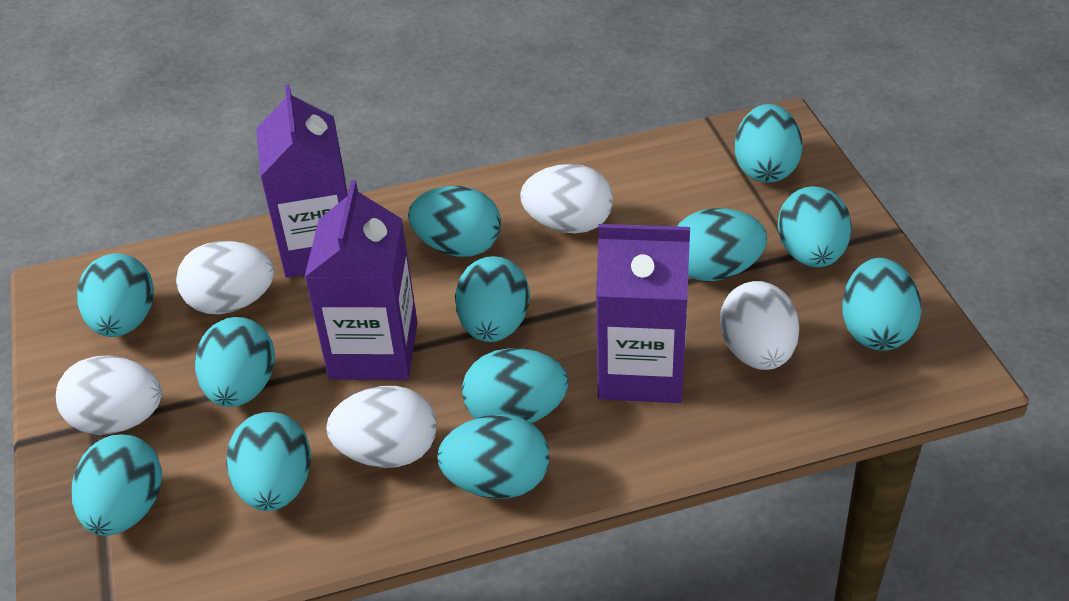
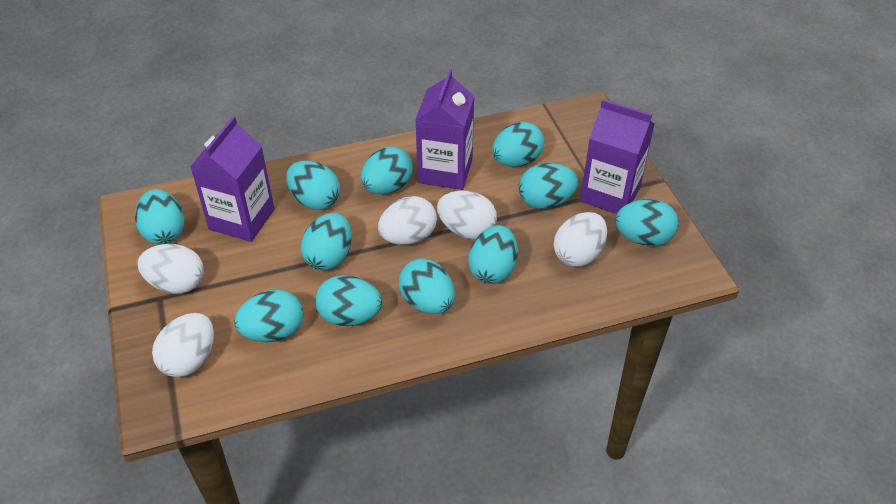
turquoise egg: 12 -> 11

